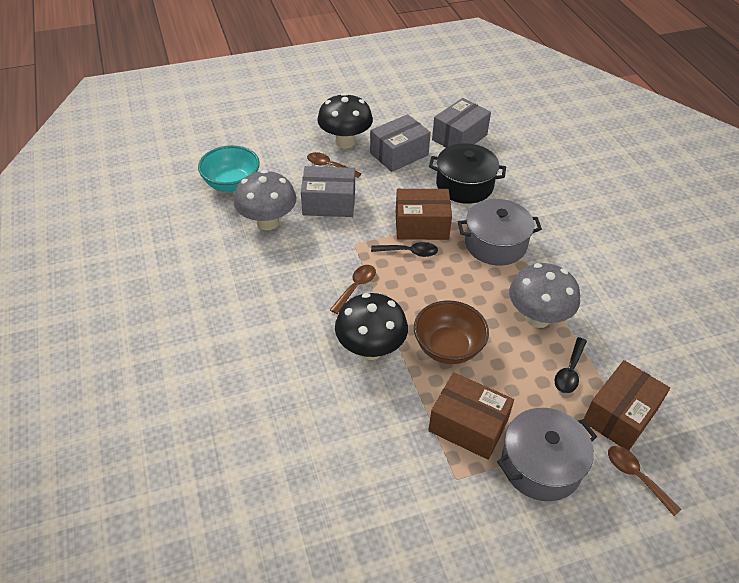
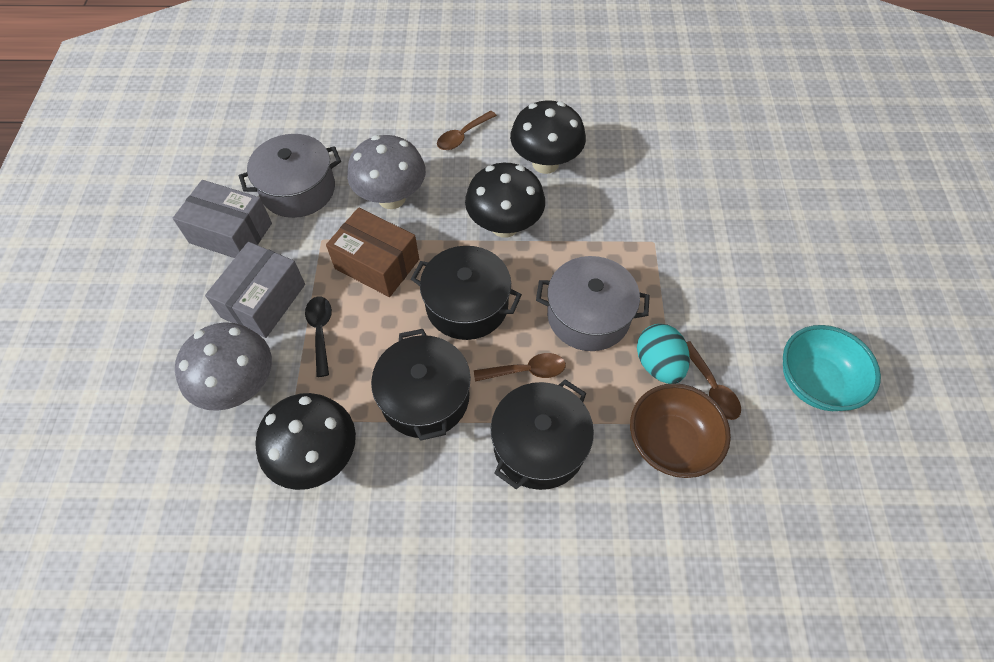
black mushroom: 2 -> 3
black pot: 1 -> 3
black spoon: 2 -> 1
brown box: 3 -> 1
grey box: 3 -> 2
turquoise egg: 0 -> 1

